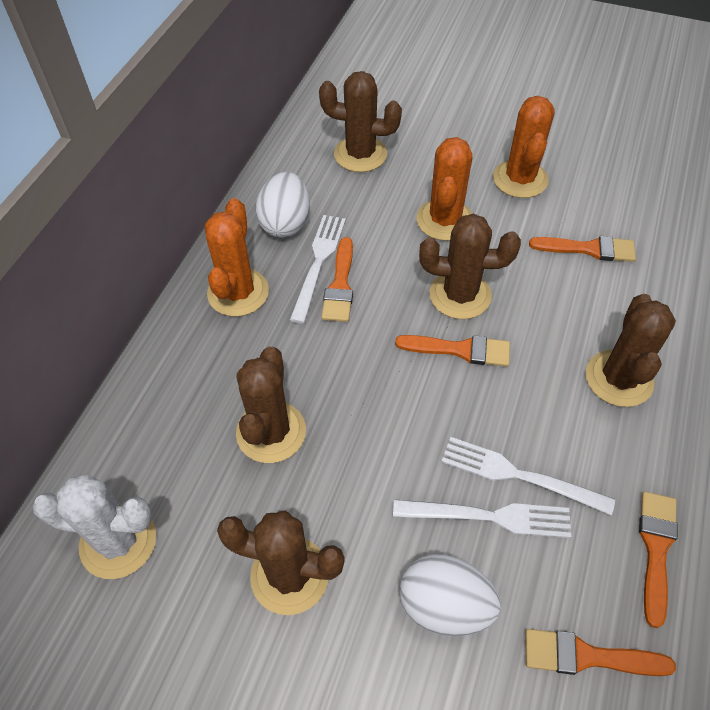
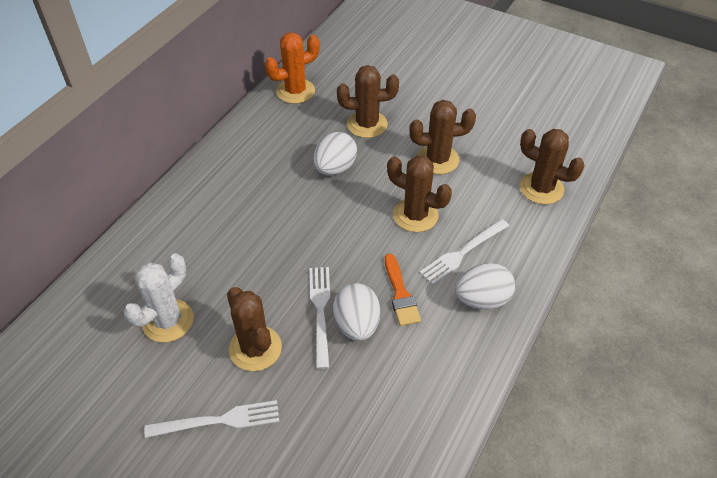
orange brush: 5 -> 1
orange cactus: 3 -> 1
white egg: 2 -> 3

